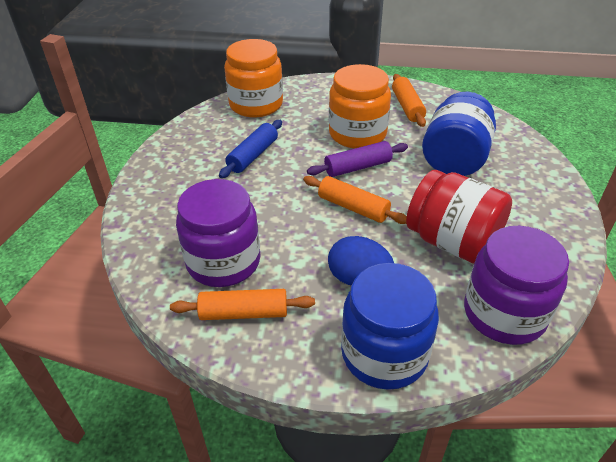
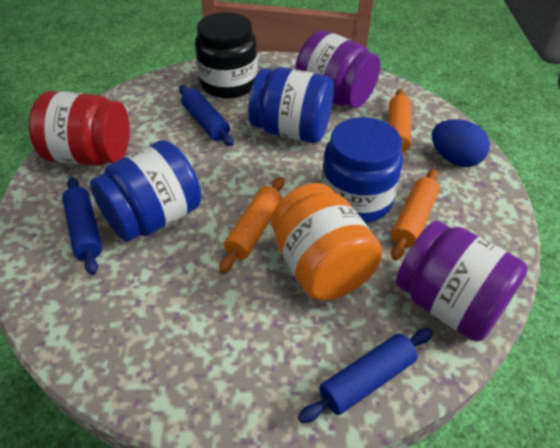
black jar: 0 -> 1
blue jar: 2 -> 3
blue rolling pin: 1 -> 3
orange jar: 2 -> 1
purple rolling pin: 1 -> 0

